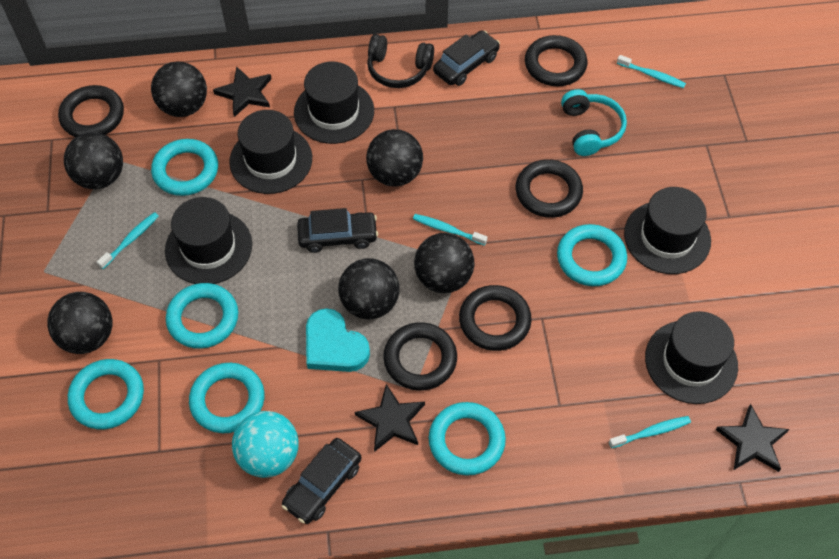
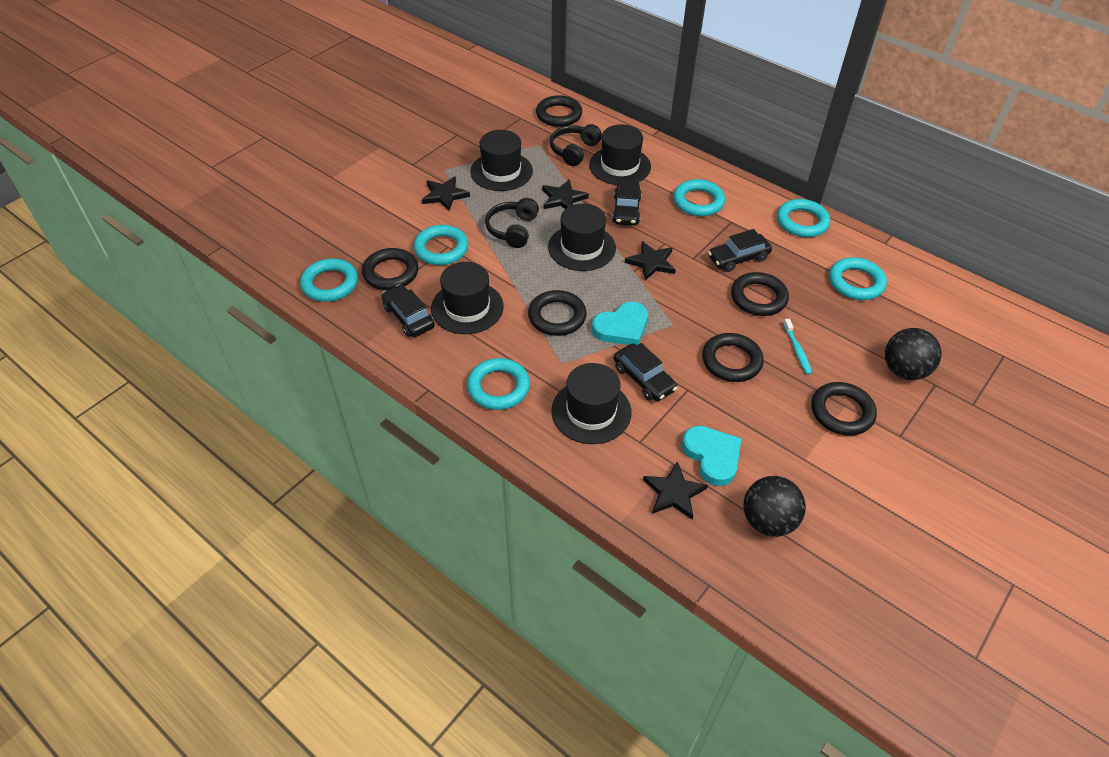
black ball: 6 -> 2
black car: 3 -> 4
black headphones: 1 -> 2
black ring: 5 -> 6
black star: 3 -> 4
turquoise ball: 1 -> 0
turquoise headphones: 1 -> 0
turquoise heart: 1 -> 2
turquoise toothbrush: 4 -> 1

